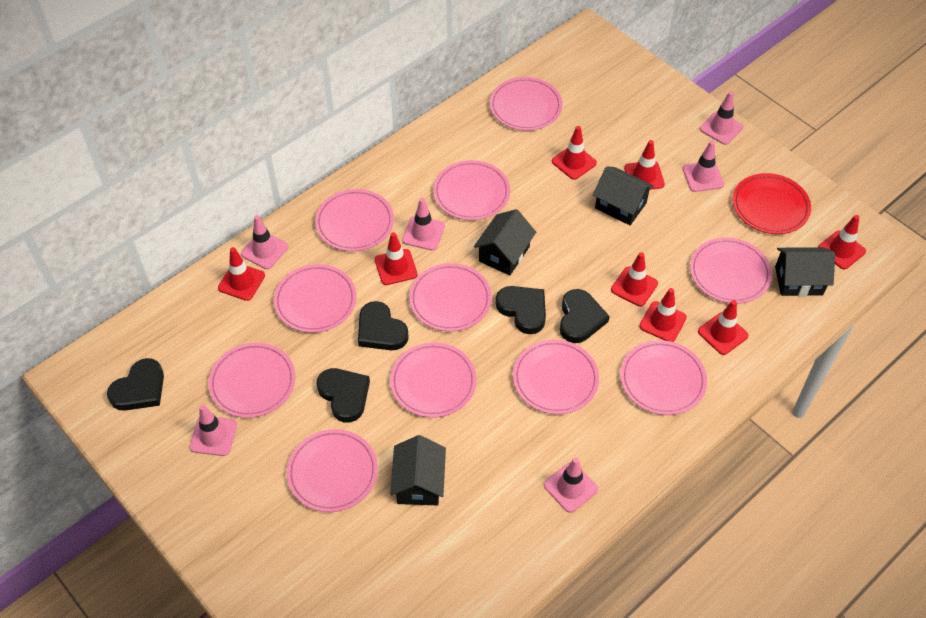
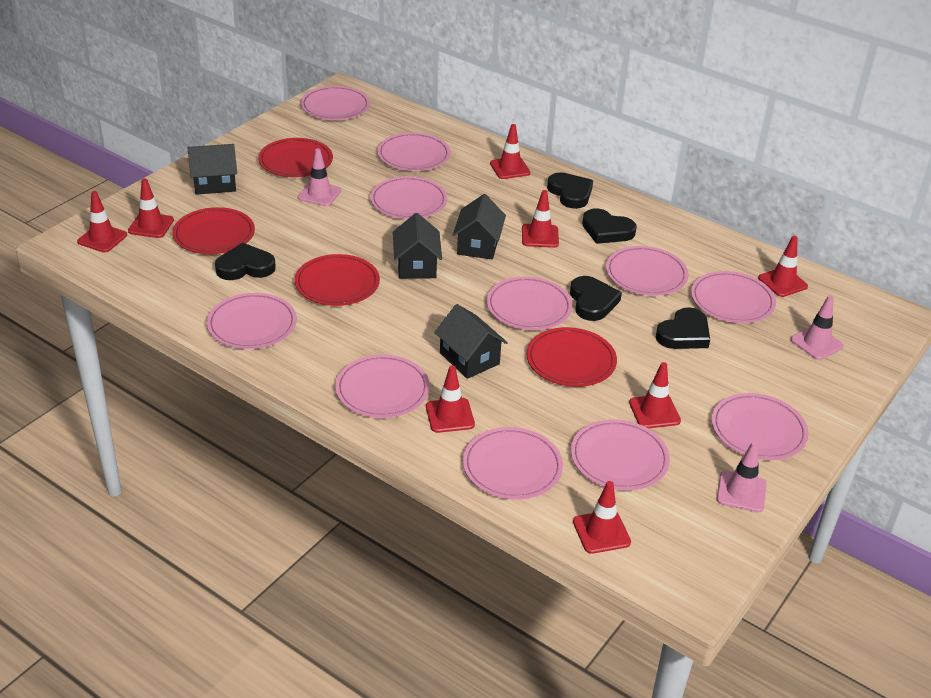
pink traffic cone: 6 -> 3
red plate: 1 -> 4

